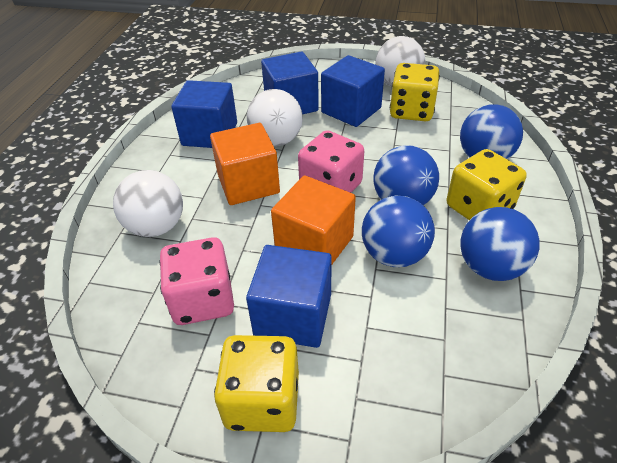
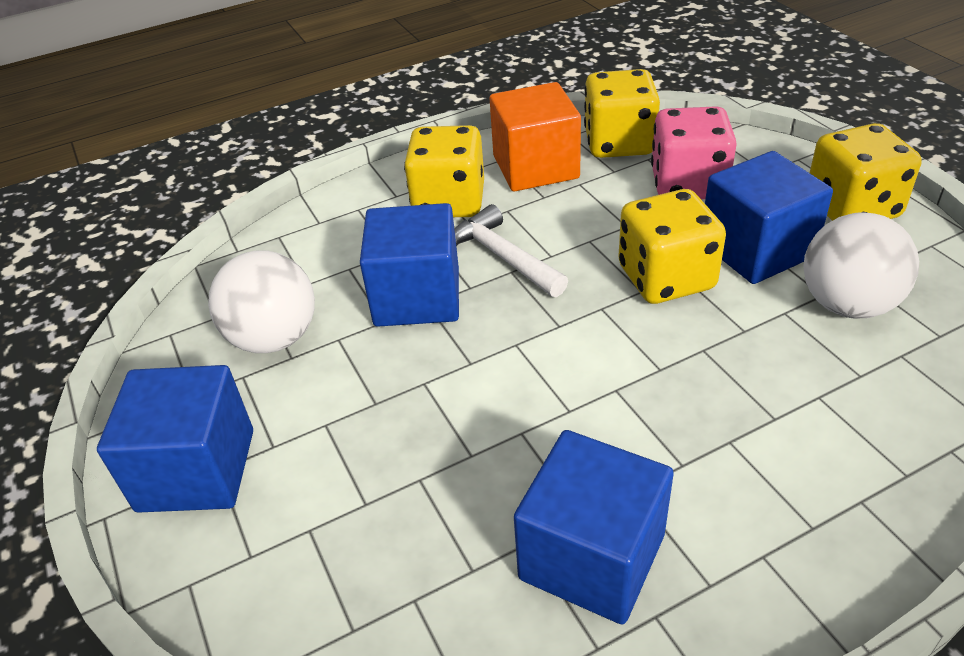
blue ball: 4 -> 0
orange cube: 2 -> 1
pink dice: 2 -> 1
white ball: 3 -> 2
white hammer: 0 -> 1
yellow dice: 3 -> 4

